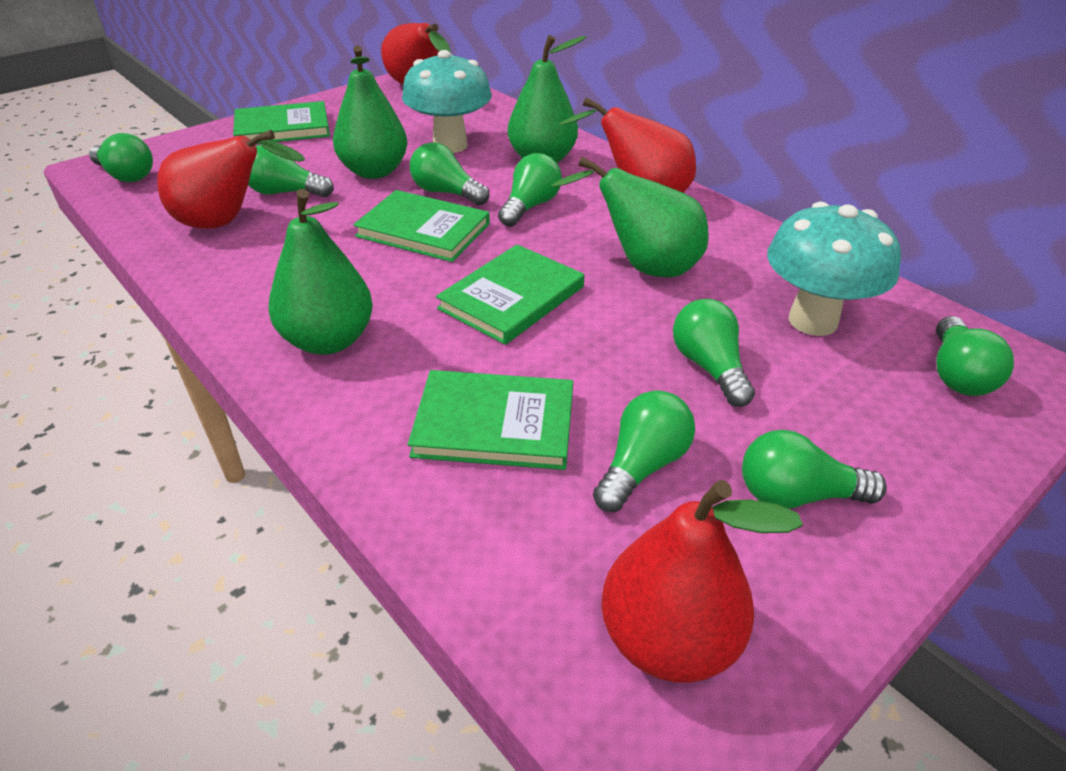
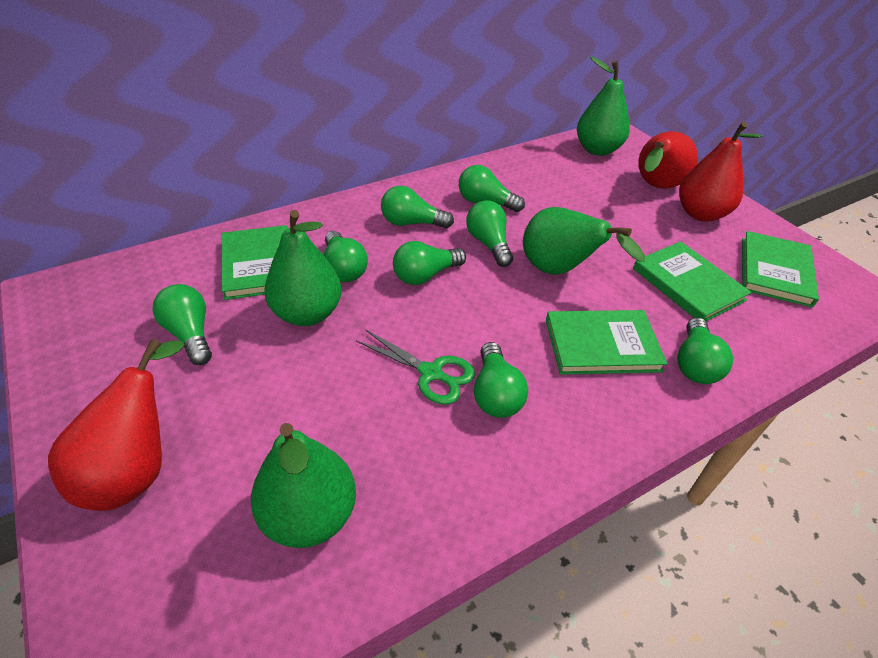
green scissors: 0 -> 1
red pear: 4 -> 3
turquoise mushroom: 2 -> 0

